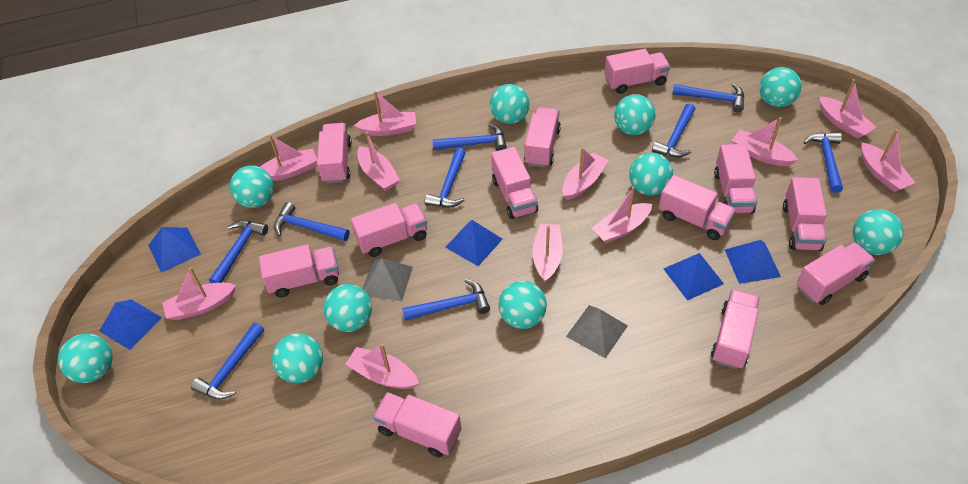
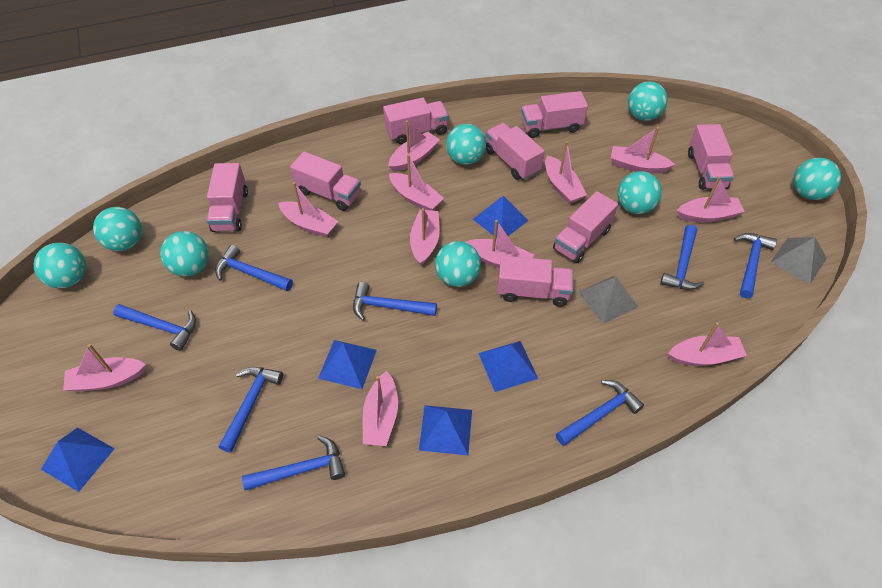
blue hammer: 9 -> 8
pink truck: 12 -> 8
turquoise ball: 10 -> 8

